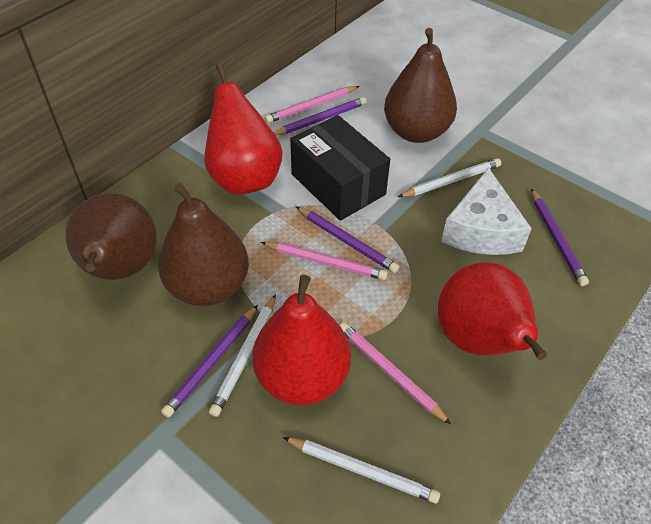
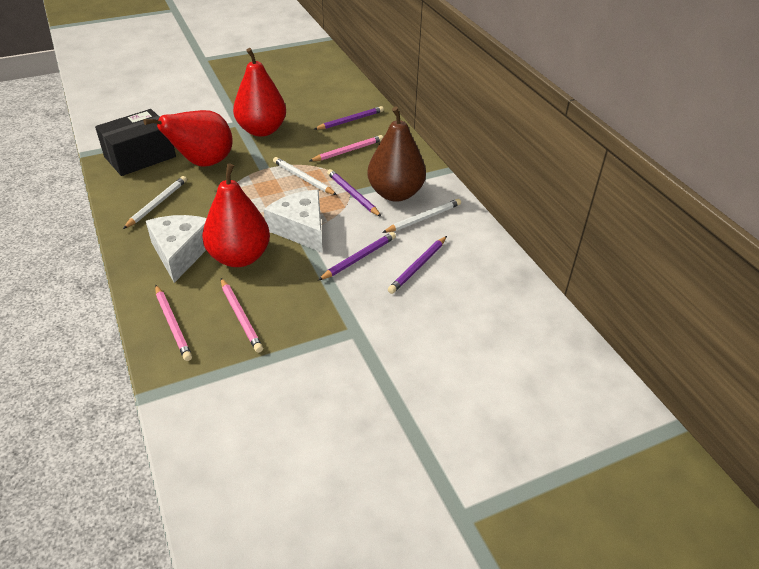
brown pear: 3 -> 1
white cheese: 1 -> 2

